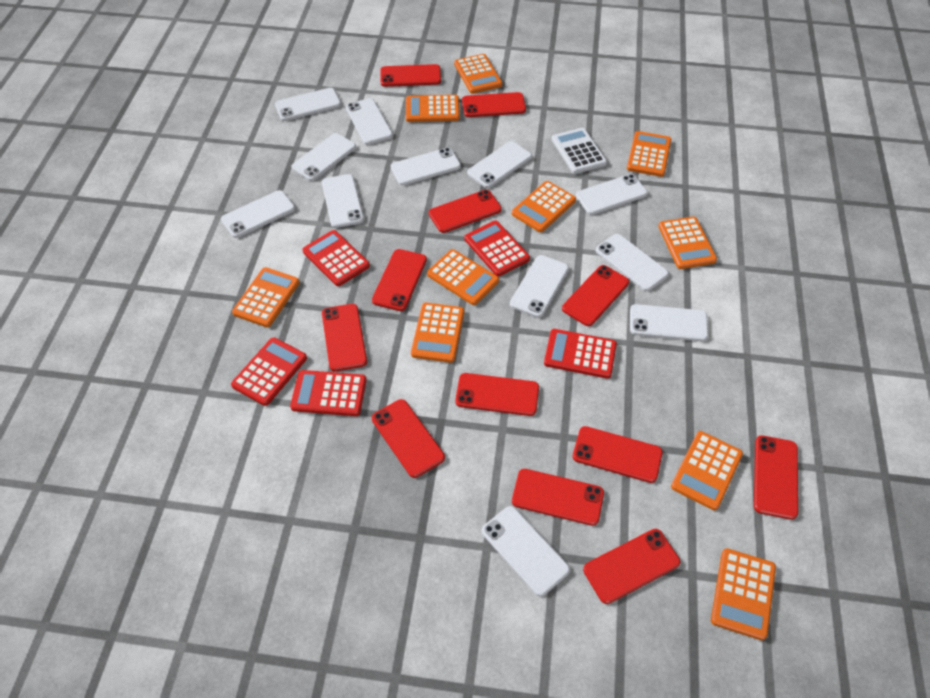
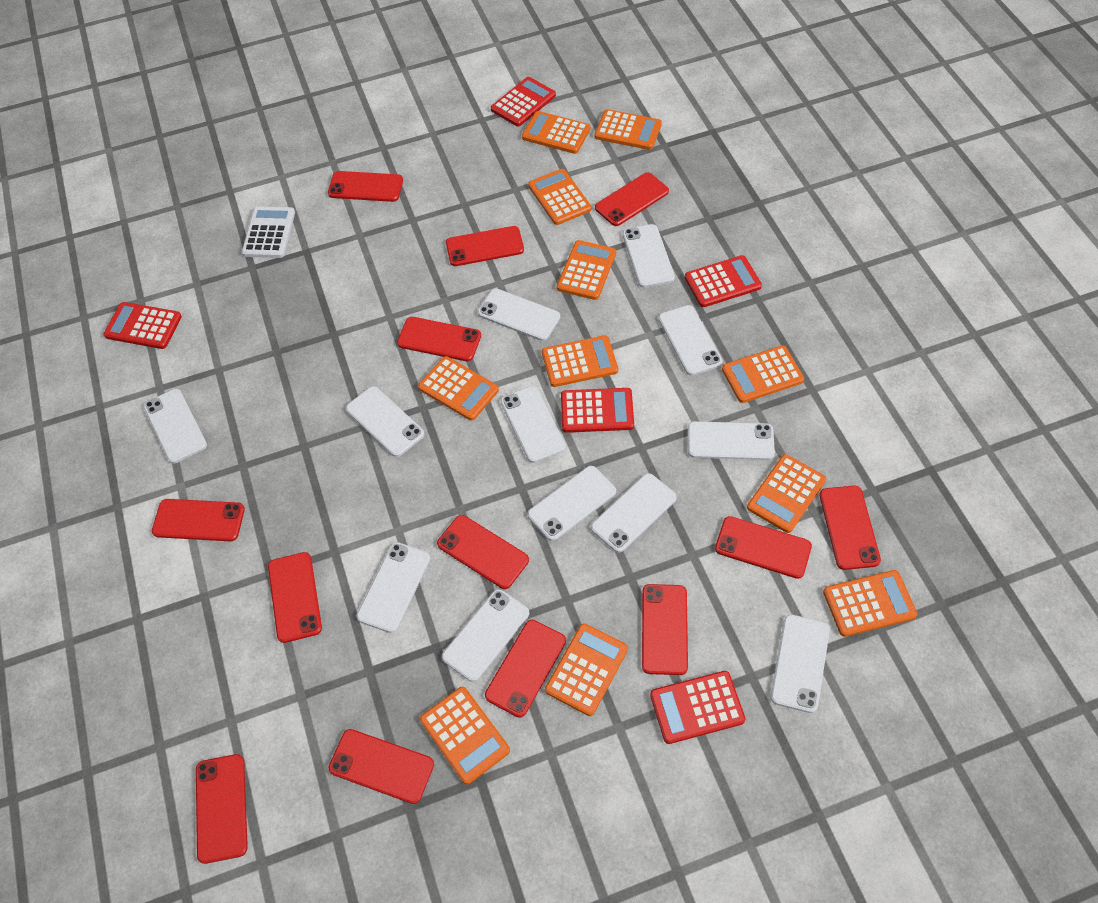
orange calculator: 10 -> 11
red phone: 12 -> 13

